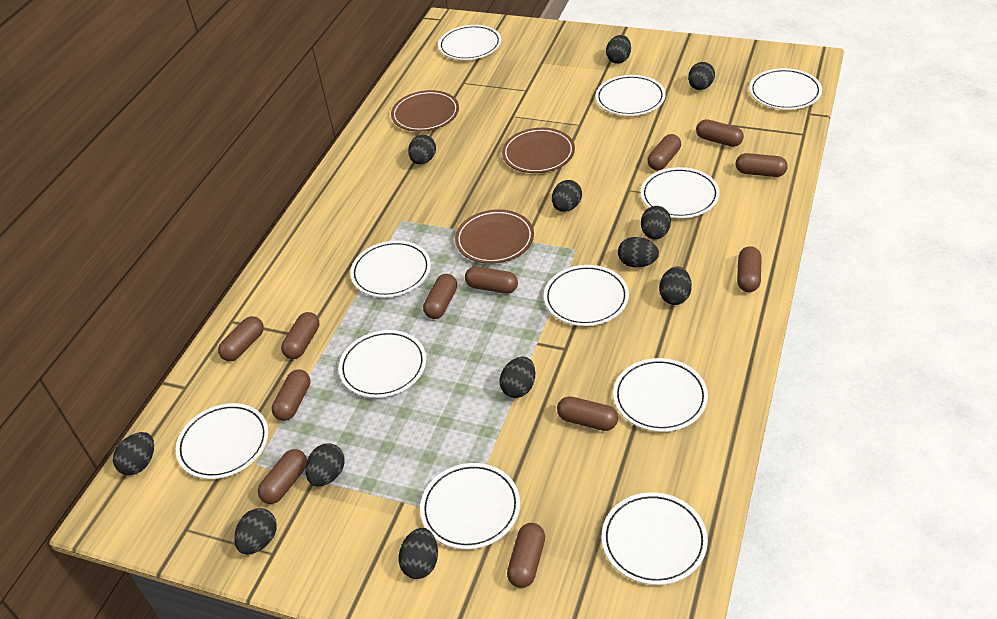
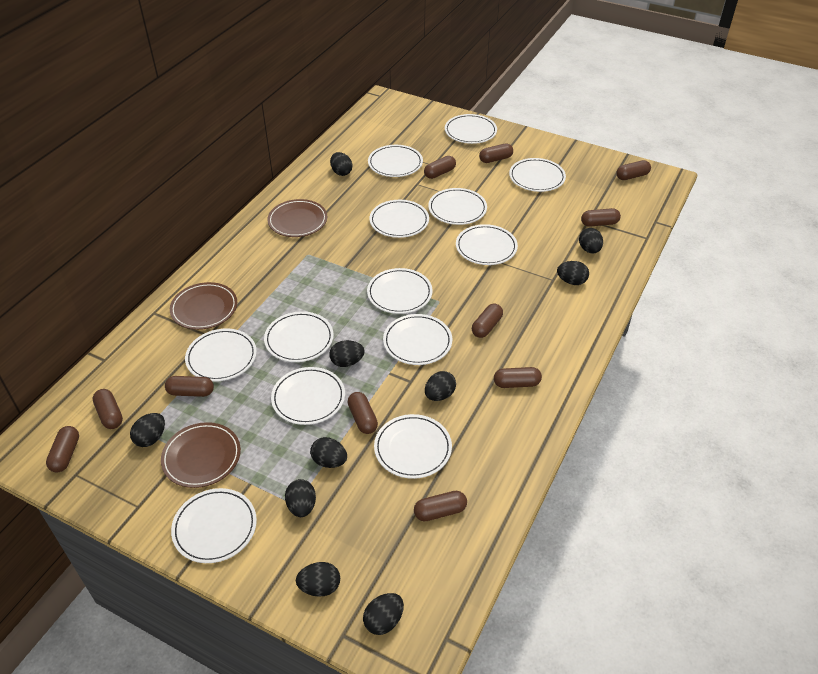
black egg: 12 -> 10
brown capsule: 12 -> 11
white plate: 11 -> 13

